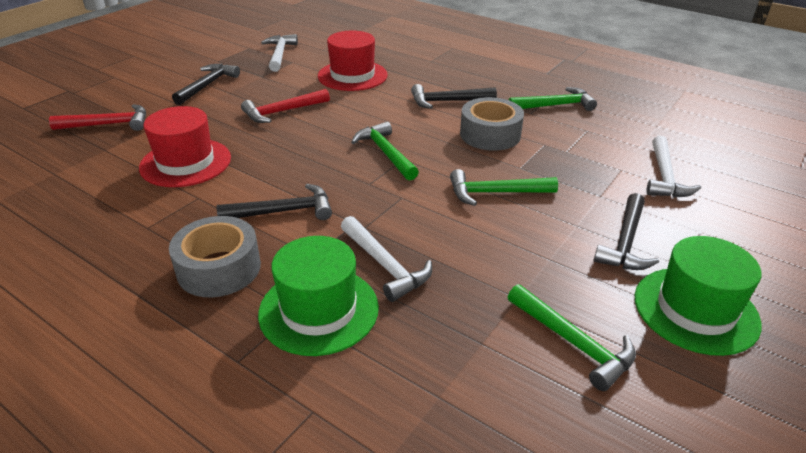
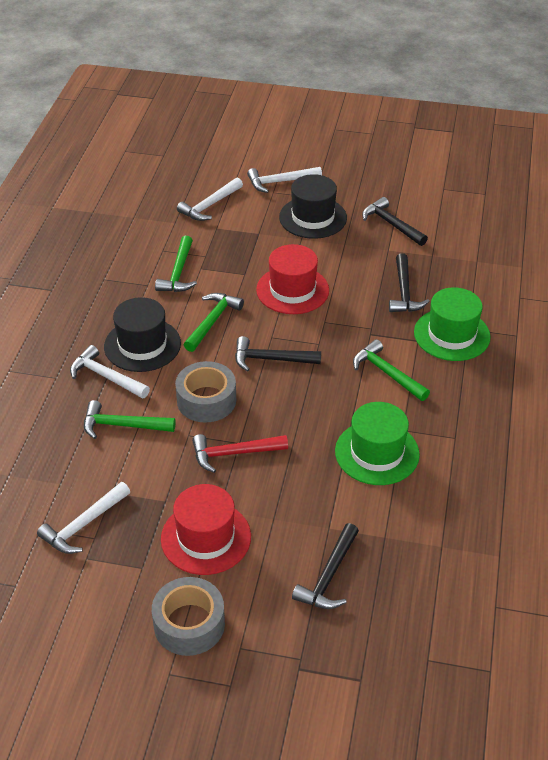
black hat: 0 -> 2
red hammer: 2 -> 1
white hammer: 3 -> 4

